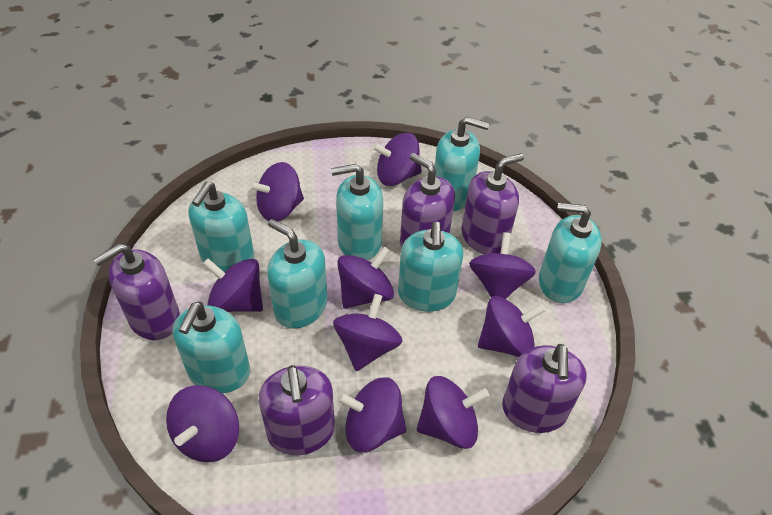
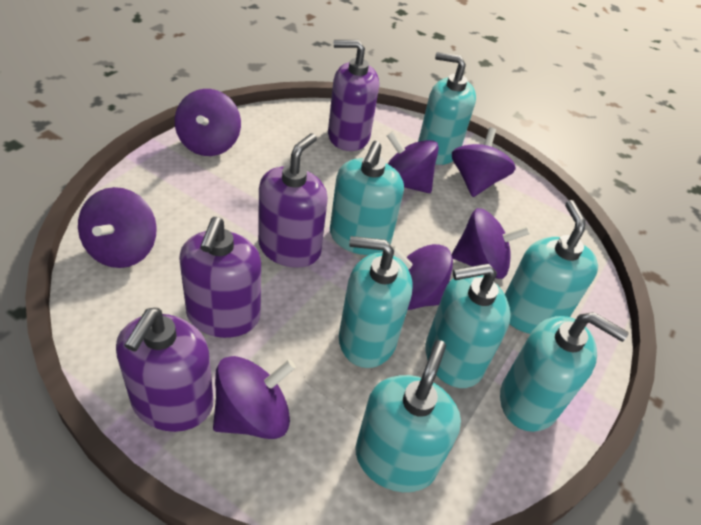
purple soap dispenser: 5 -> 4
purple spinning top: 10 -> 7

